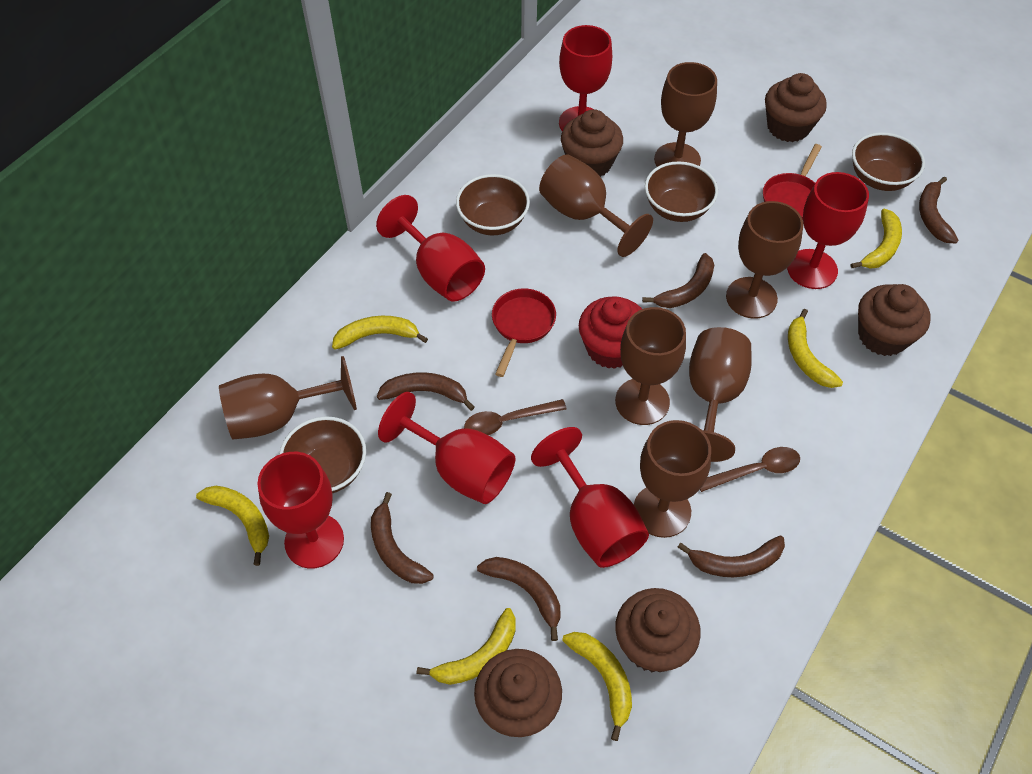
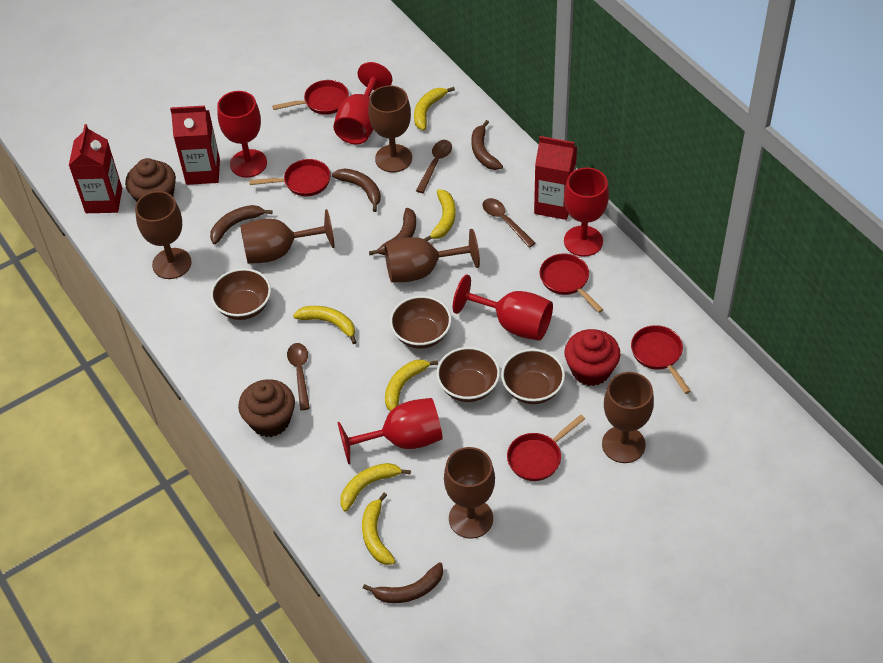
brown banana: 6 -> 5
brown cupcake: 5 -> 2
brown goblet: 7 -> 6
brown spoon: 2 -> 3
red carton: 0 -> 3
red goblet: 6 -> 5
red pan: 2 -> 5

